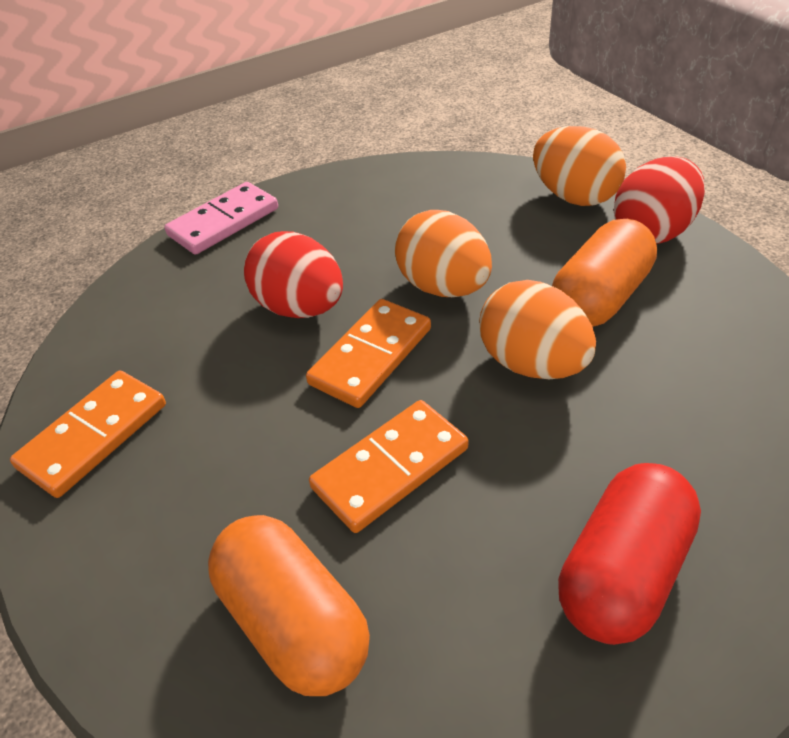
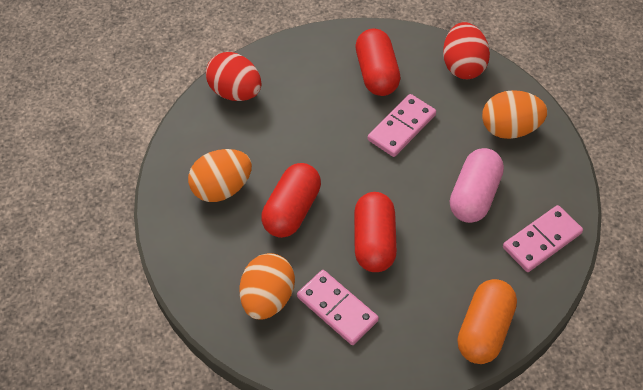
orange capsule: 2 -> 1
orange domino: 3 -> 0
pink capsule: 0 -> 1
pink domino: 1 -> 3
red capsule: 1 -> 3

